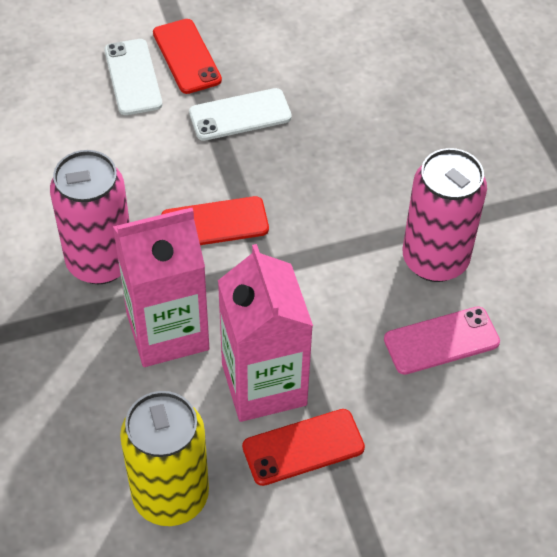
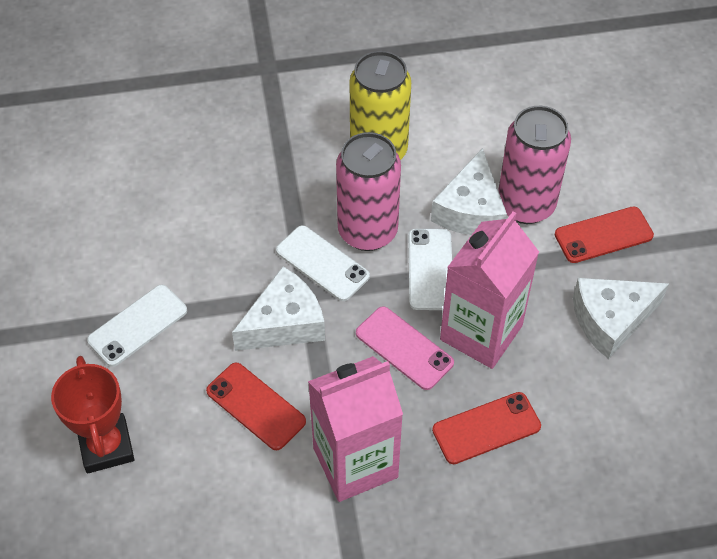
red trophy: 0 -> 1
white cheese: 0 -> 3
white phone: 2 -> 3

